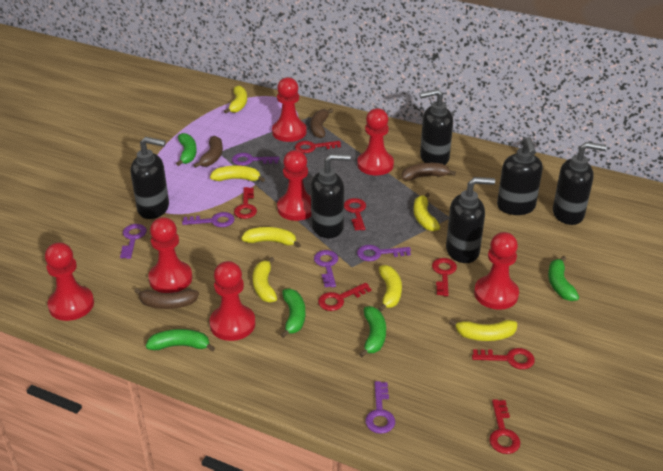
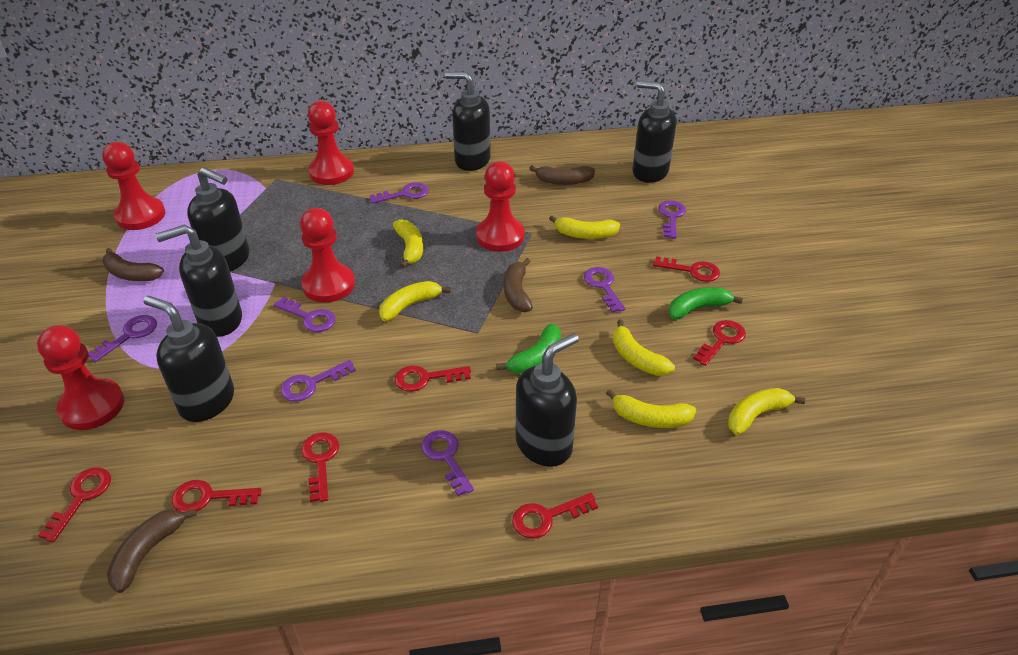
green banana: 5 -> 2
purple key: 6 -> 7
red pawn: 7 -> 5
yellow banana: 7 -> 6

